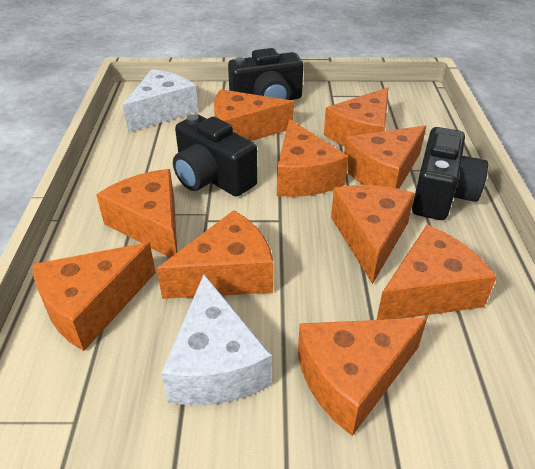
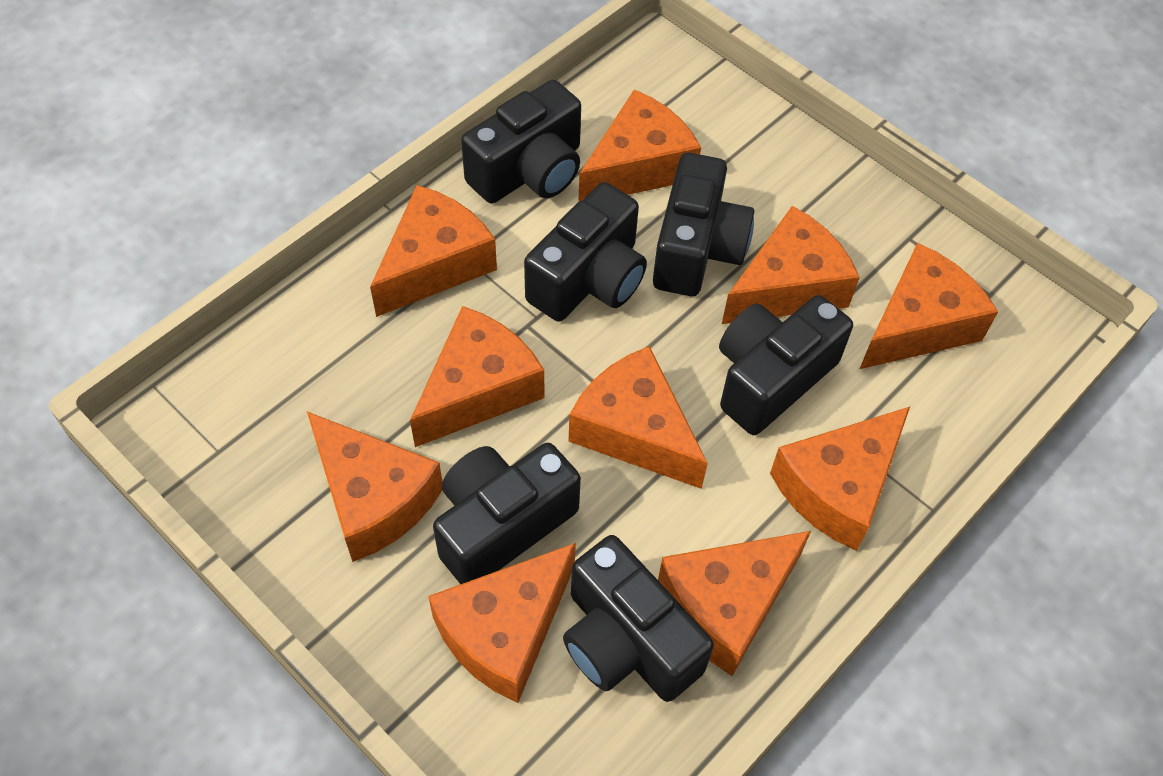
black camera: 3 -> 6
white cheese: 2 -> 0

